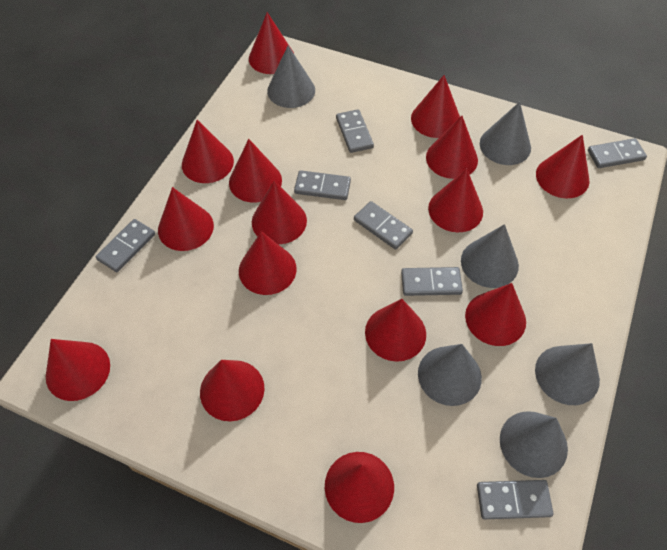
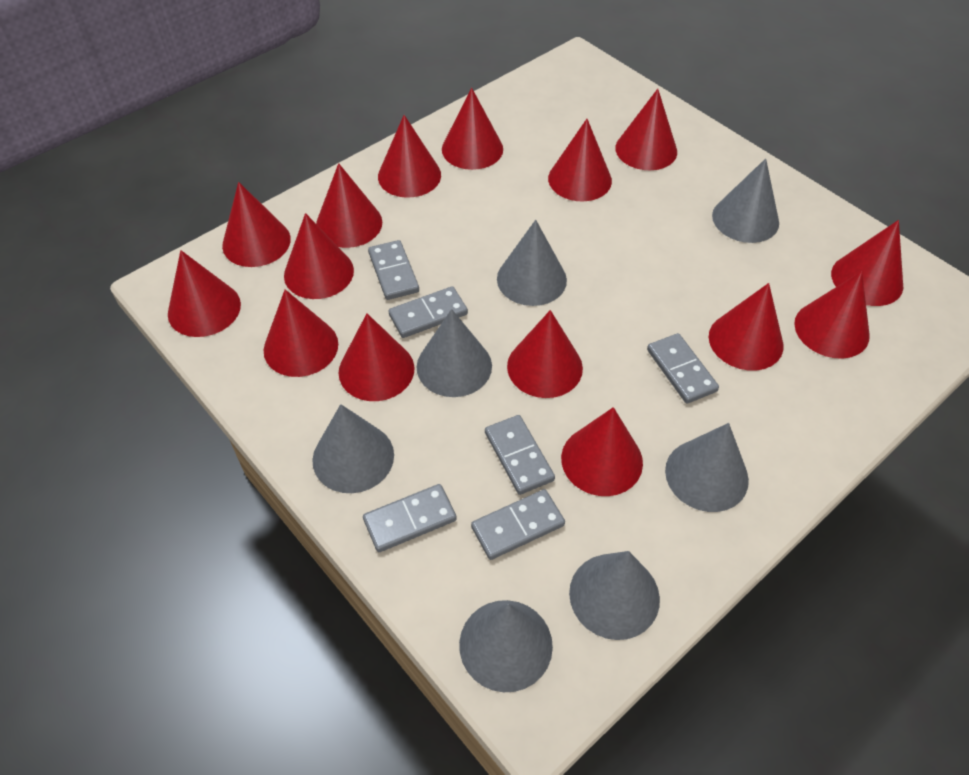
grey cone: 6 -> 7
grey domino: 7 -> 6

